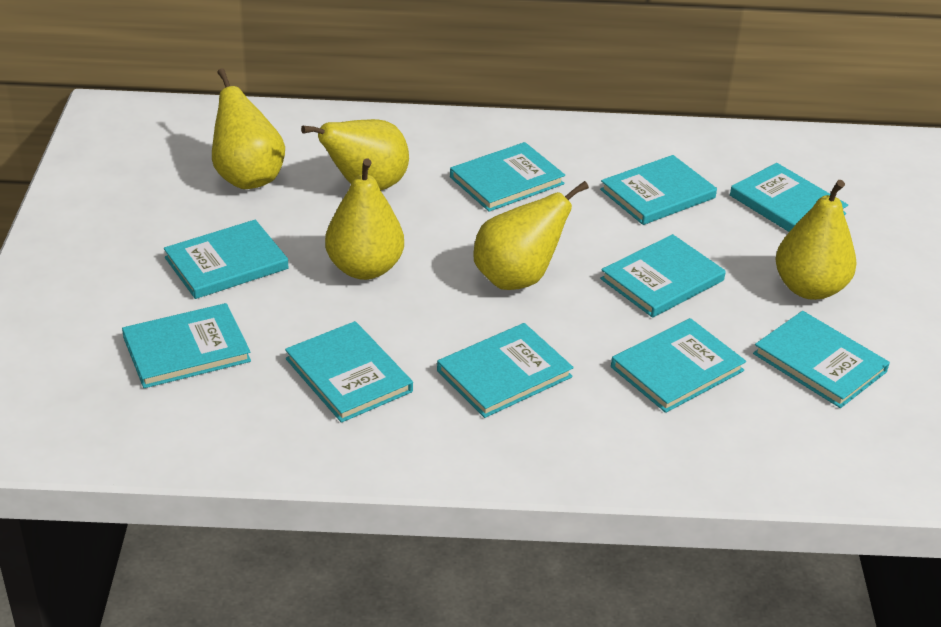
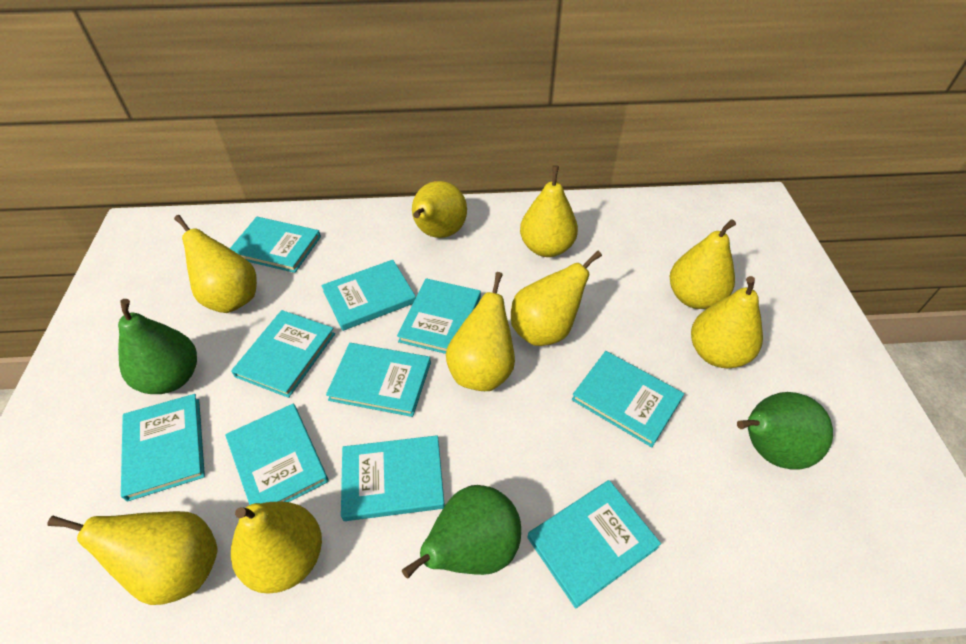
green pear: 0 -> 3
yellow pear: 5 -> 9

